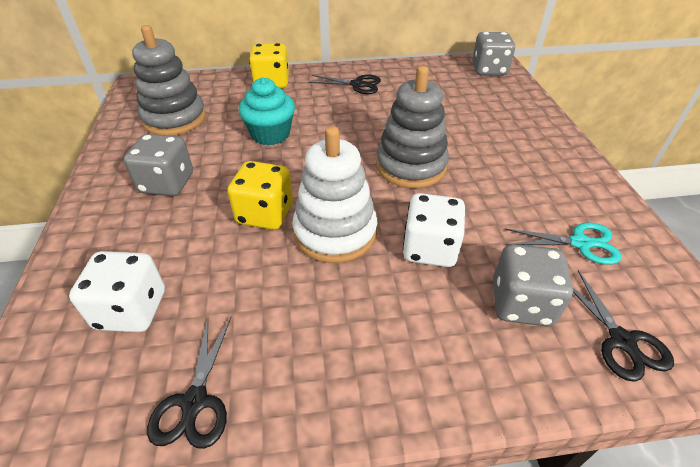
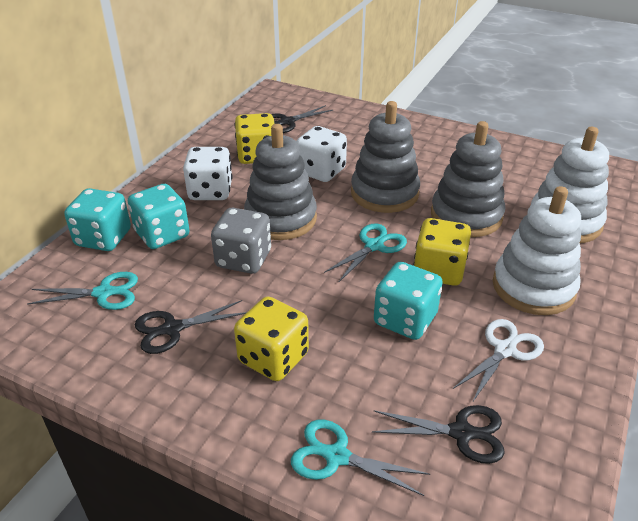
grey dice: 3 -> 1
grey stacking toy: 2 -> 3
turquoise cupcake: 1 -> 0
turquoise dice: 0 -> 3
turquoise scissors: 1 -> 3
white scissors: 0 -> 1
white stacking toy: 1 -> 2
yellow dice: 2 -> 3

